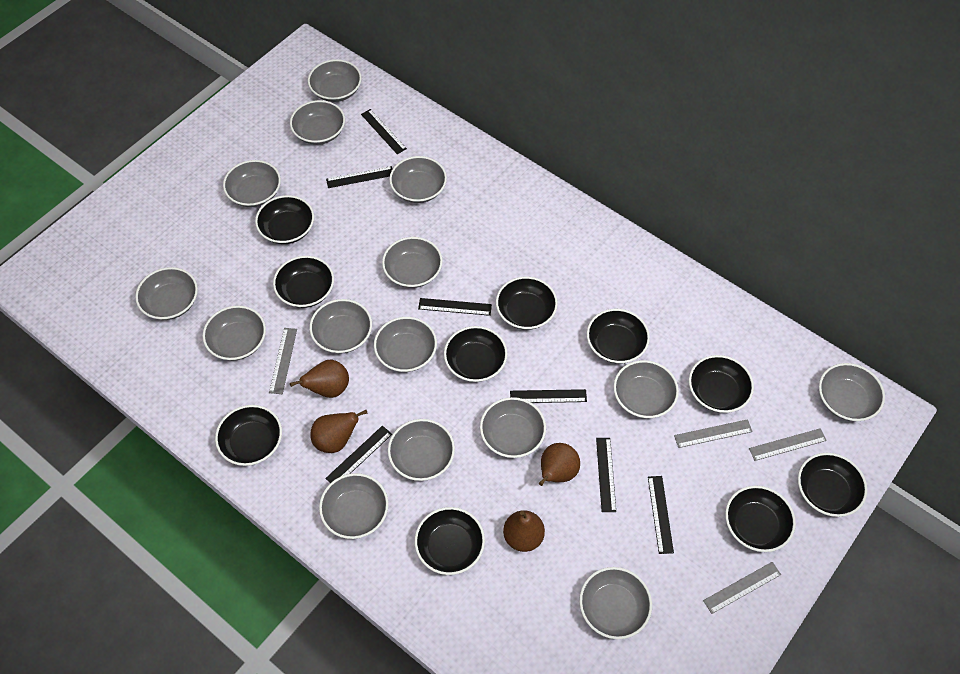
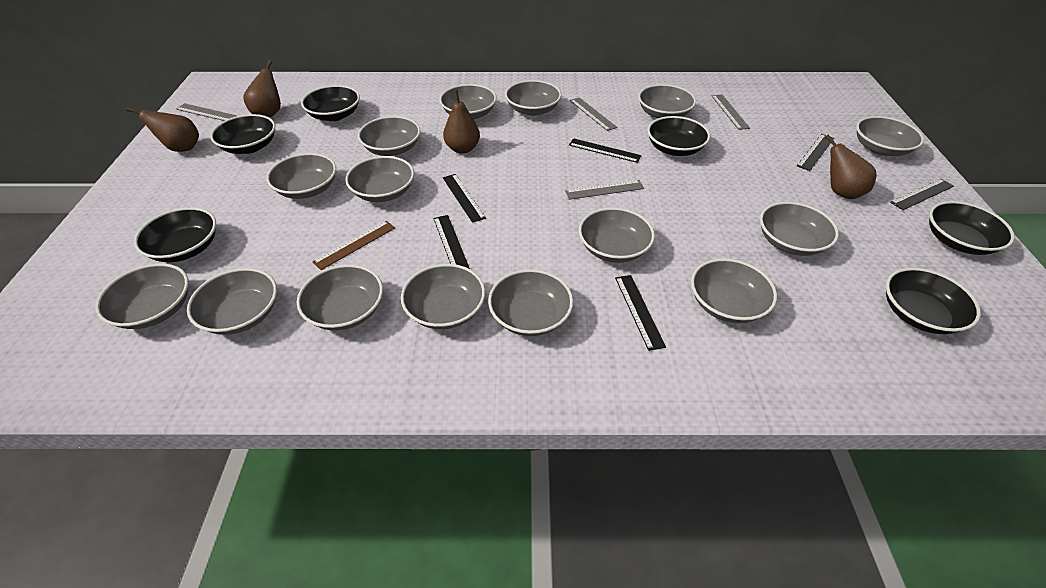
black bowl: 10 -> 6
black ruler: 7 -> 6
brown ruler: 0 -> 1

